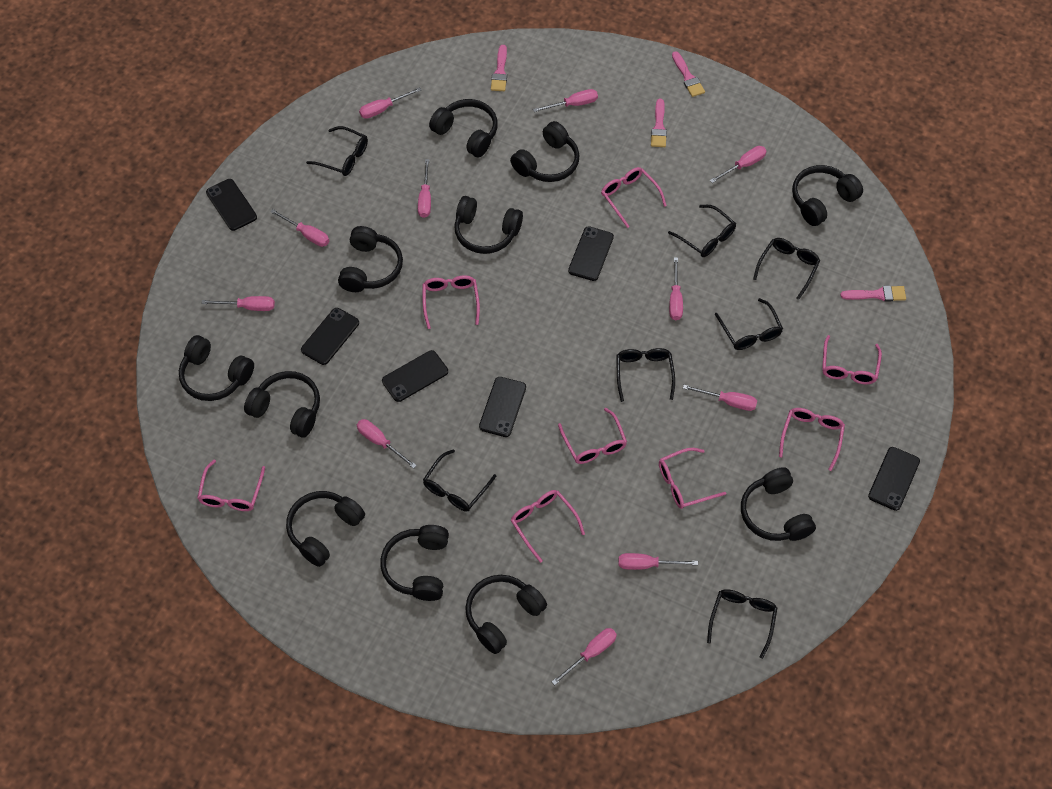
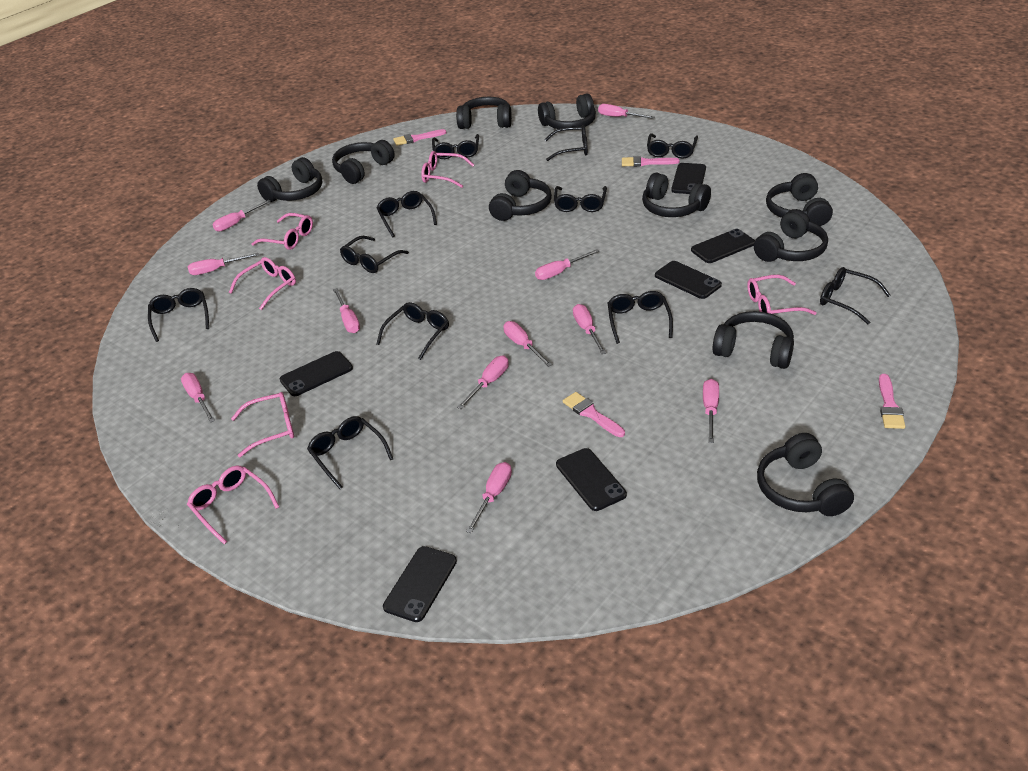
black glasses: 7 -> 11
black headphones: 11 -> 10
pink glasses: 8 -> 6

